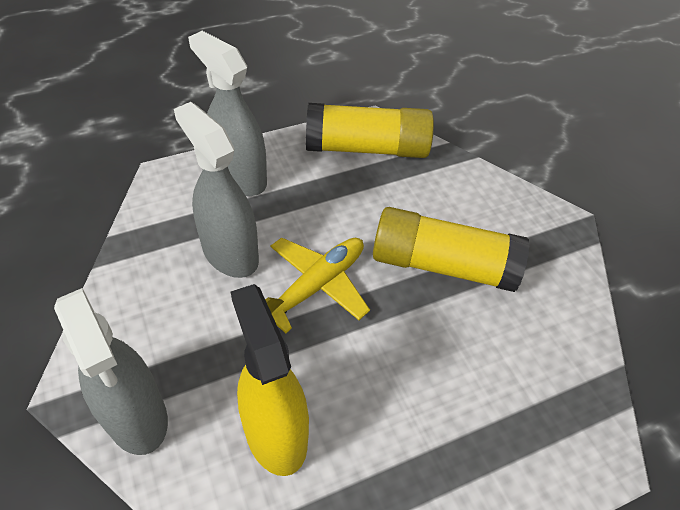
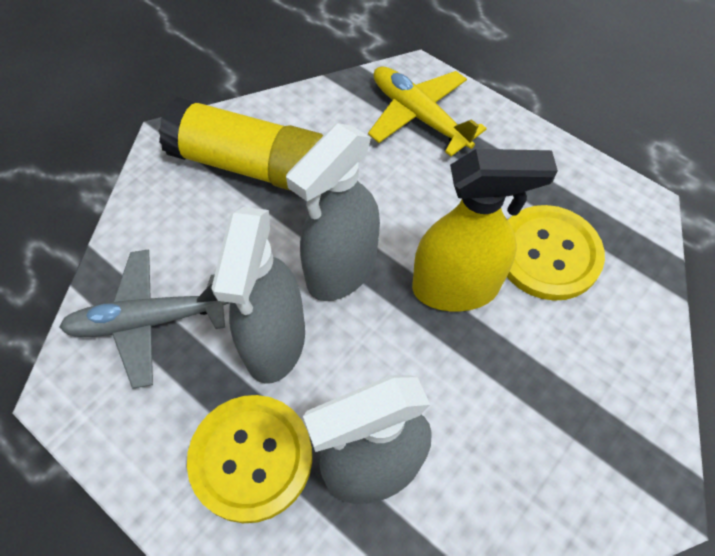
grey plane: 0 -> 1
yellow button: 0 -> 2
yellow glue stick: 2 -> 1

